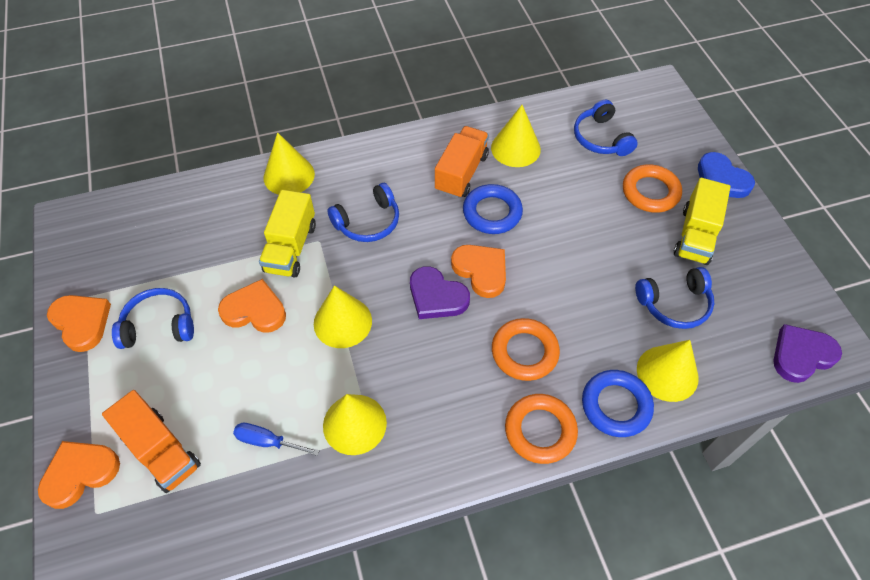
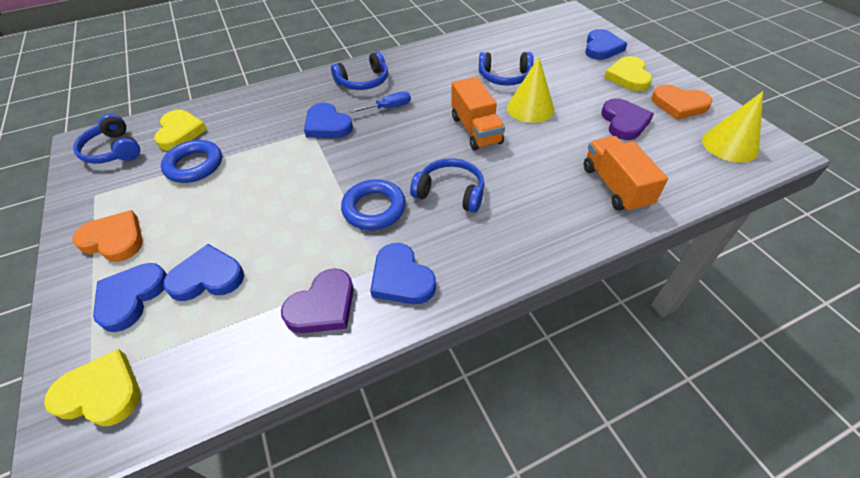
blue heart: 1 -> 5
orange heart: 4 -> 2
orange ring: 3 -> 0
yellow cone: 5 -> 2
yellow heart: 0 -> 3
yellow truck: 2 -> 0

